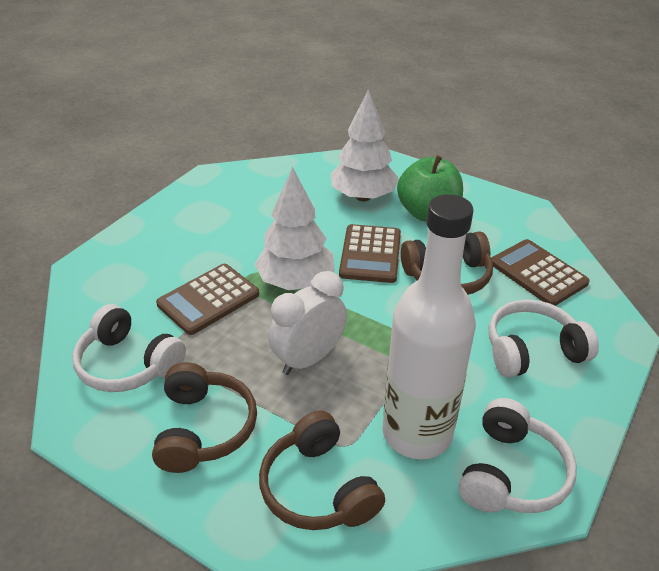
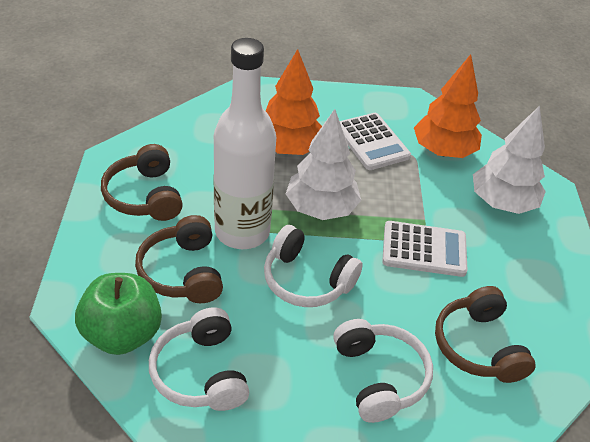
brown calculator: 3 -> 0
orange tree: 0 -> 2
white calculator: 0 -> 2
white clock: 1 -> 0

